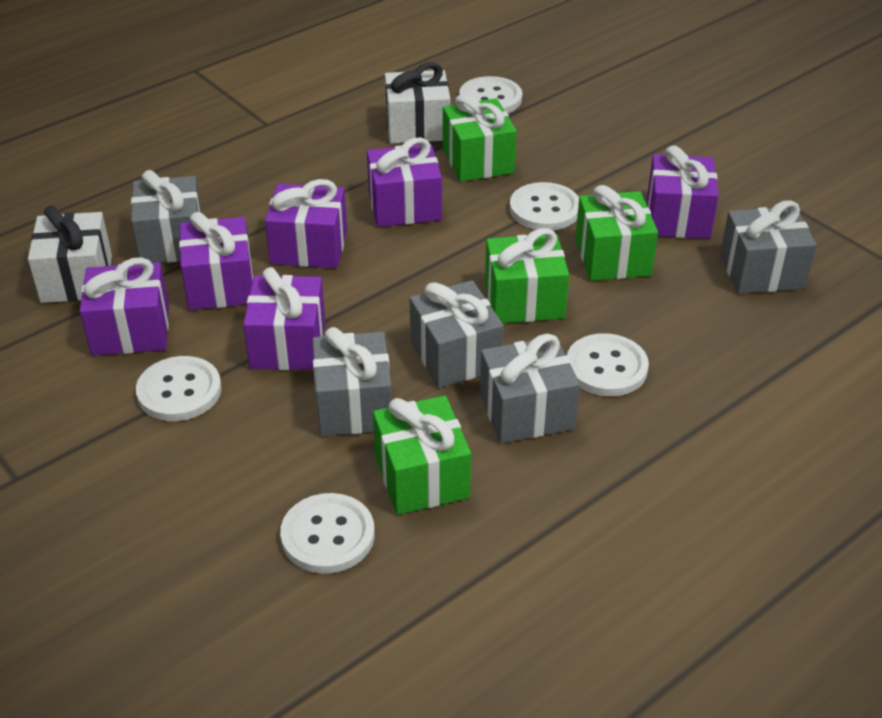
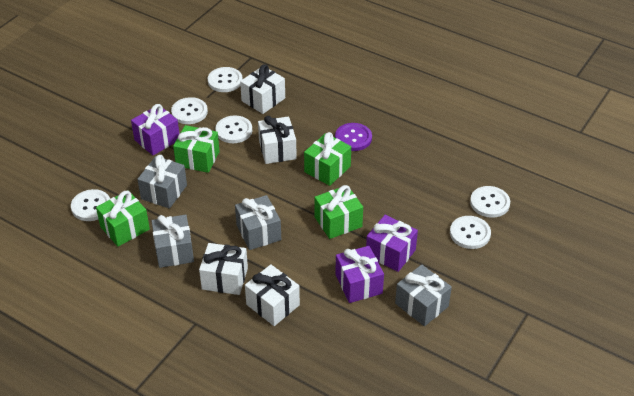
grey gift: 5 -> 4
purple button: 0 -> 1
purple gift: 6 -> 3
white button: 5 -> 6
white gift: 2 -> 4

